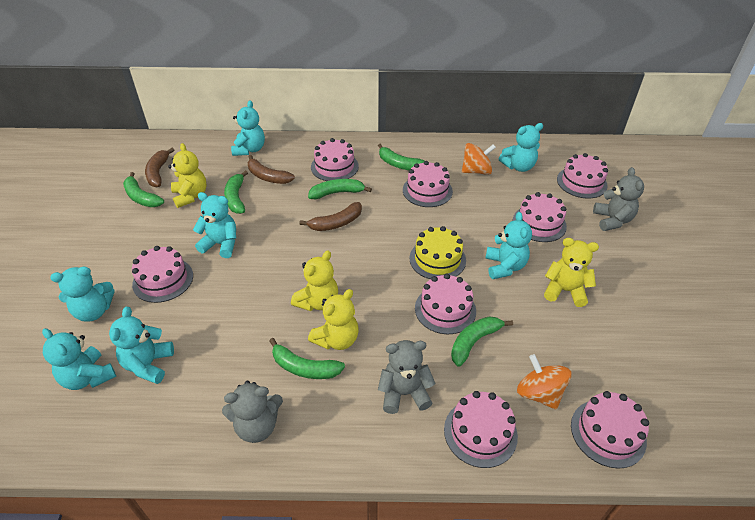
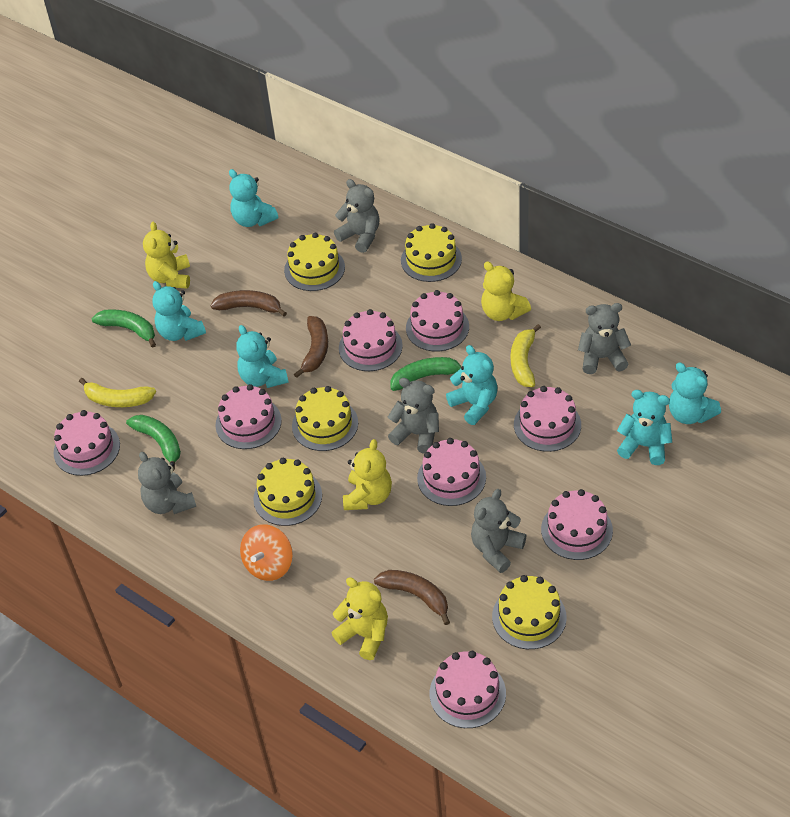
green banana: 6 -> 3
grey teddy bear: 3 -> 5
orange spinning top: 2 -> 1
turquoise teddy bear: 7 -> 6
yellow banana: 0 -> 2
yellow cake: 1 -> 5

